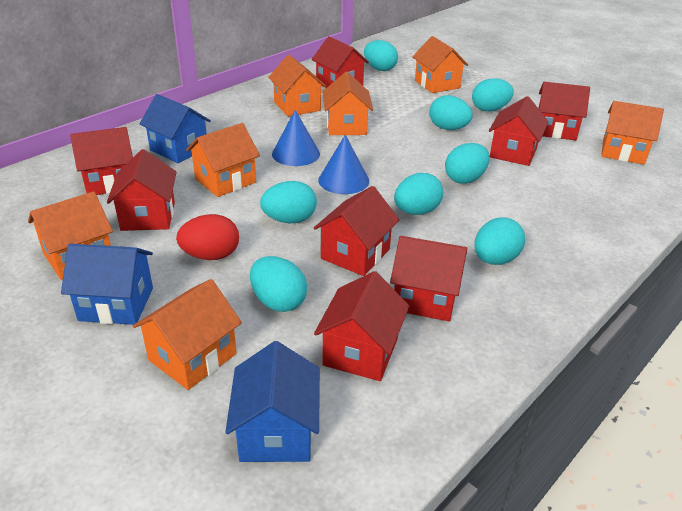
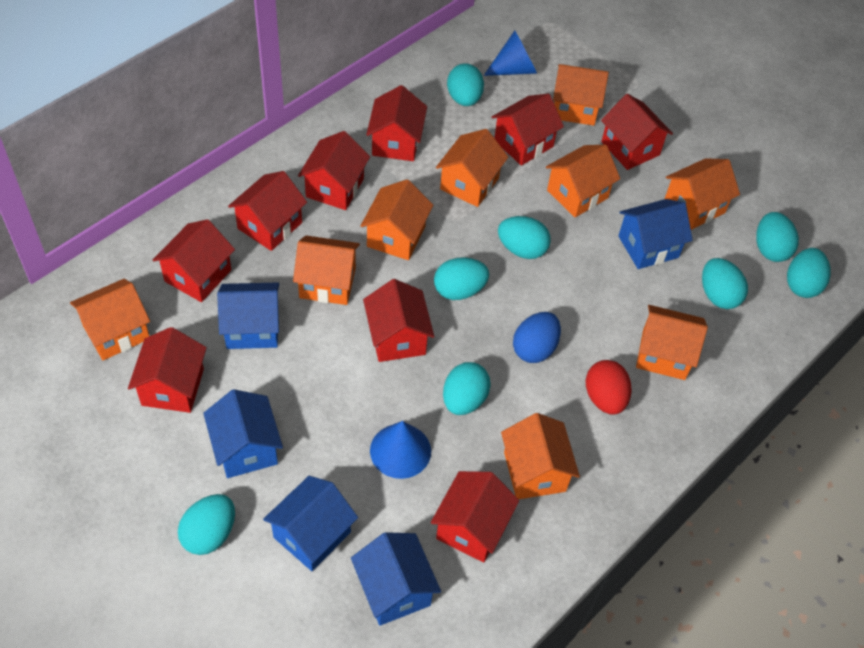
blue egg: 0 -> 1
blue house: 3 -> 5
orange house: 7 -> 9
red house: 8 -> 9

